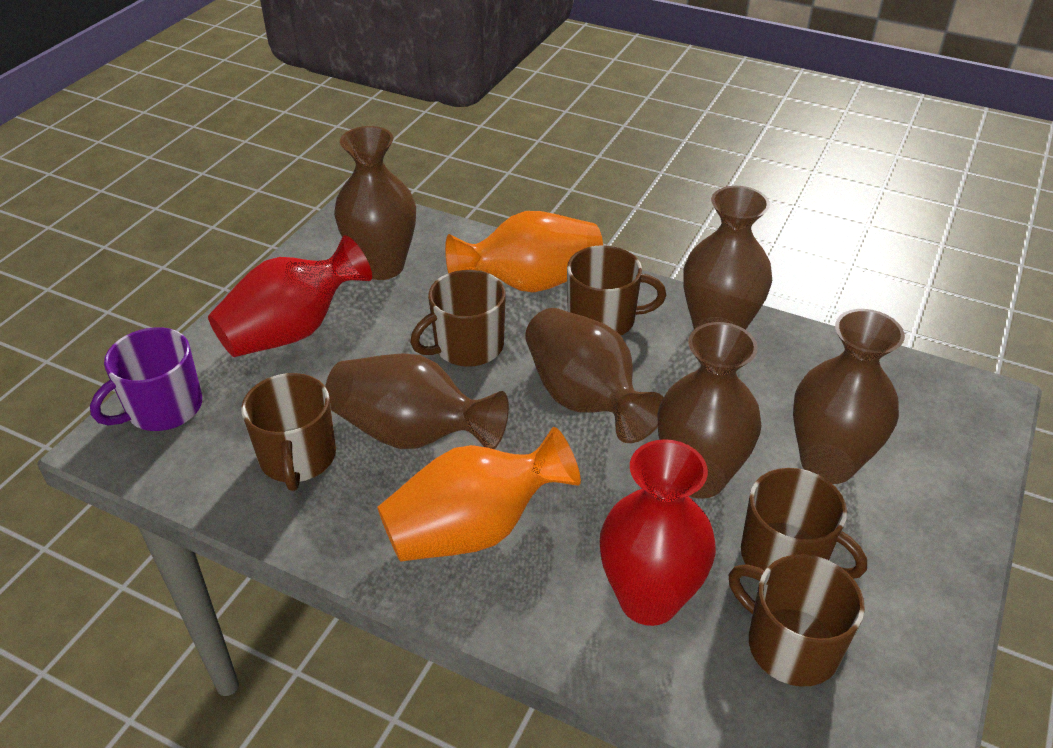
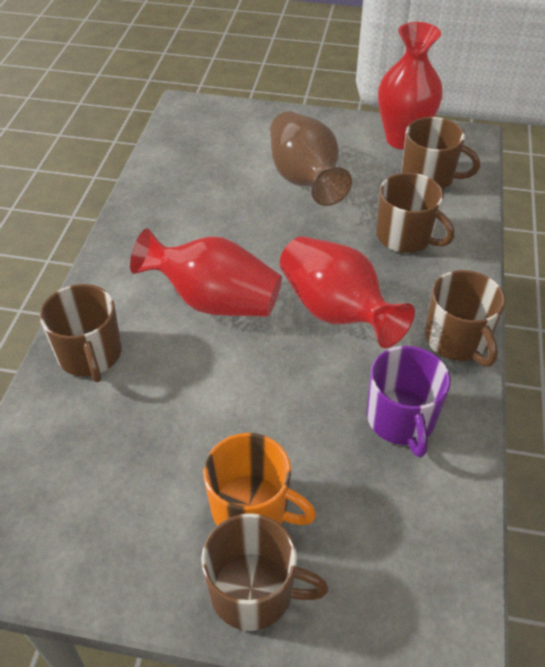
brown vase: 6 -> 1
orange mug: 0 -> 1
orange vase: 2 -> 0
red vase: 2 -> 3

